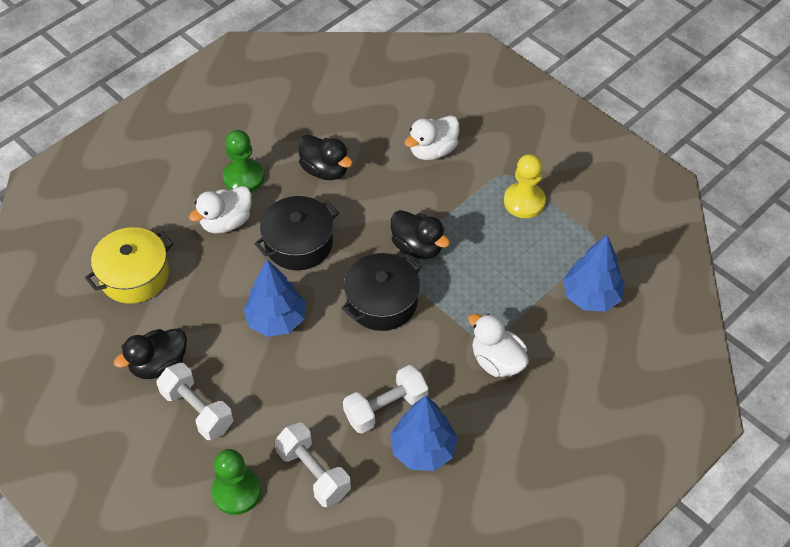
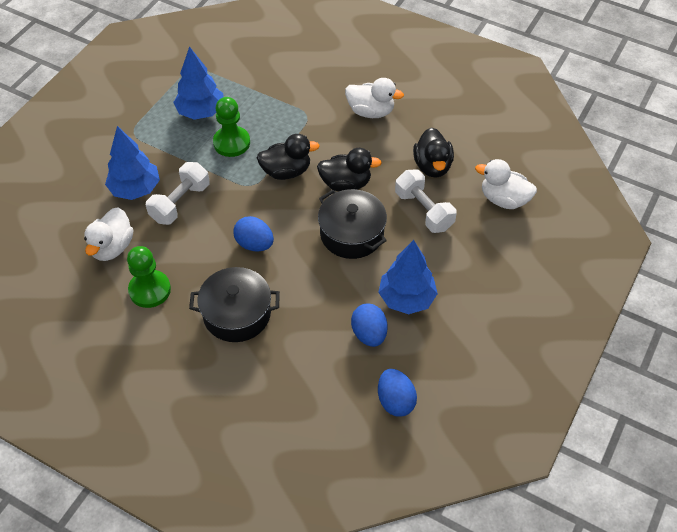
blue egg: 0 -> 3
white dumbbell: 3 -> 2
yellow pawn: 1 -> 0
yellow pot: 1 -> 0

